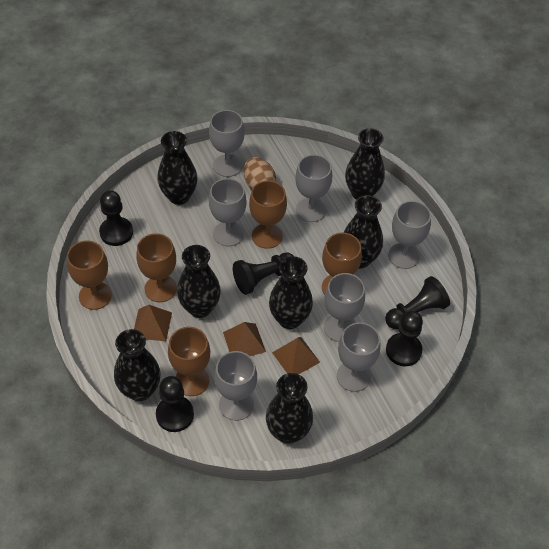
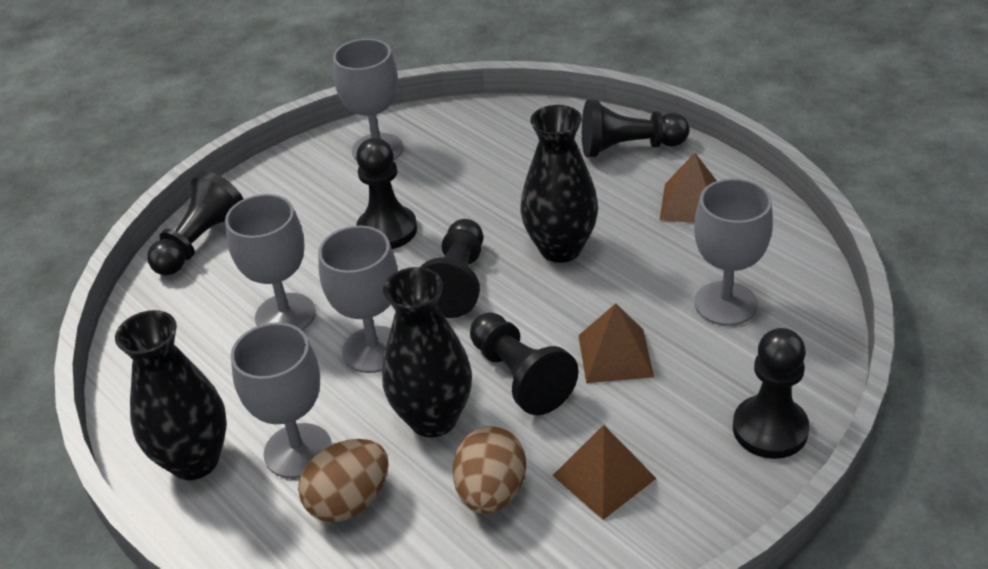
black pawn: 5 -> 6
black vase: 7 -> 3
brown egg: 1 -> 2
brown goblet: 5 -> 0
grey goblet: 7 -> 5

